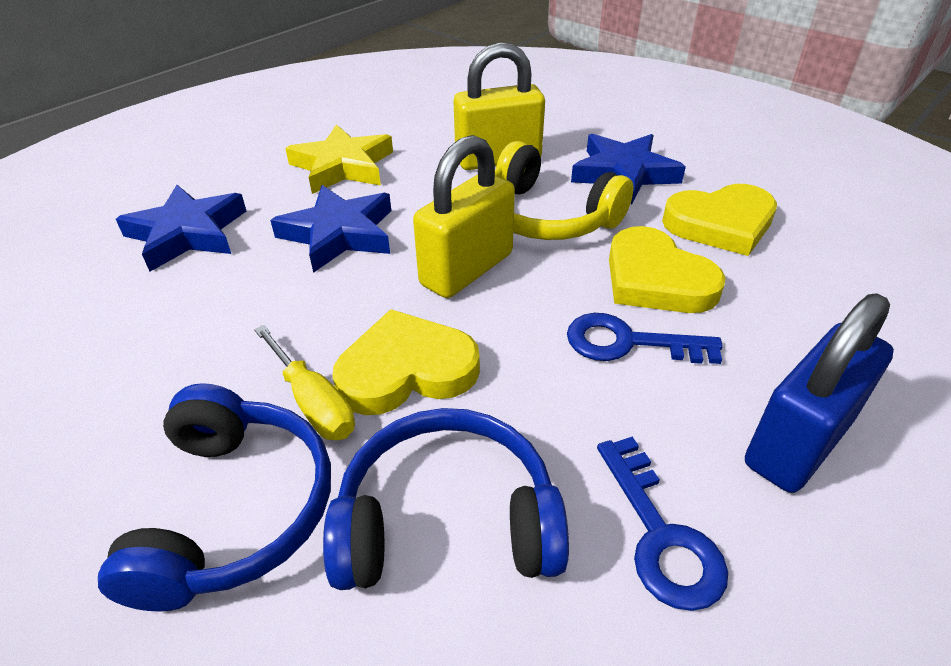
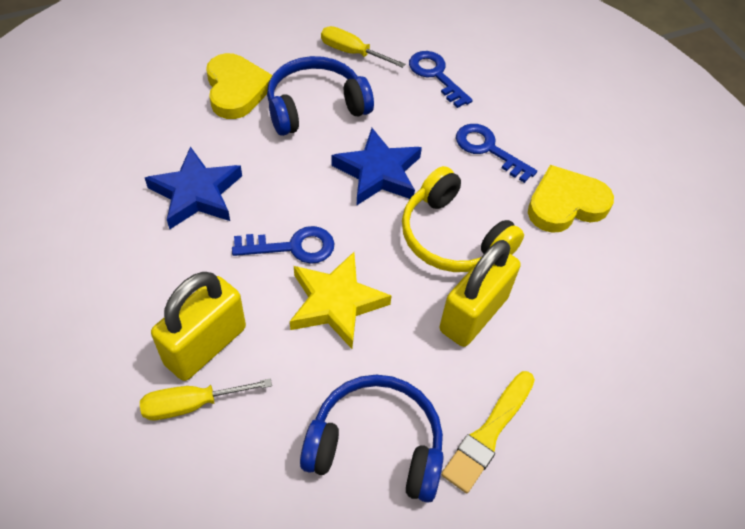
blue key: 2 -> 3
blue padlock: 1 -> 0
blue star: 3 -> 2
yellow brush: 0 -> 1
yellow heart: 3 -> 2
yellow screwdriver: 1 -> 2

